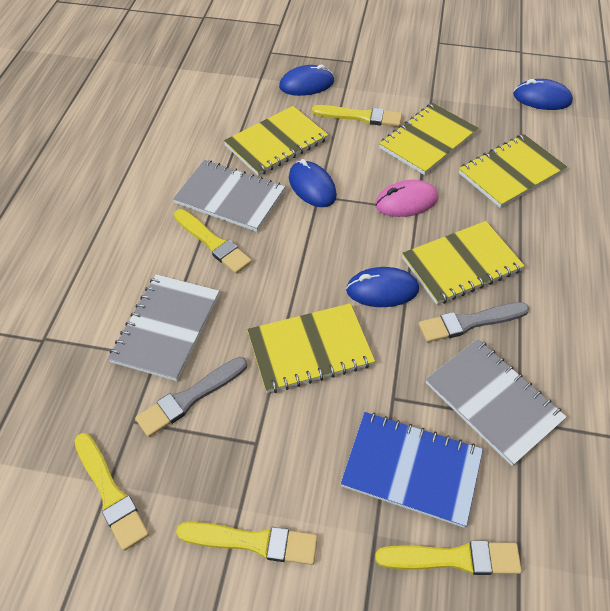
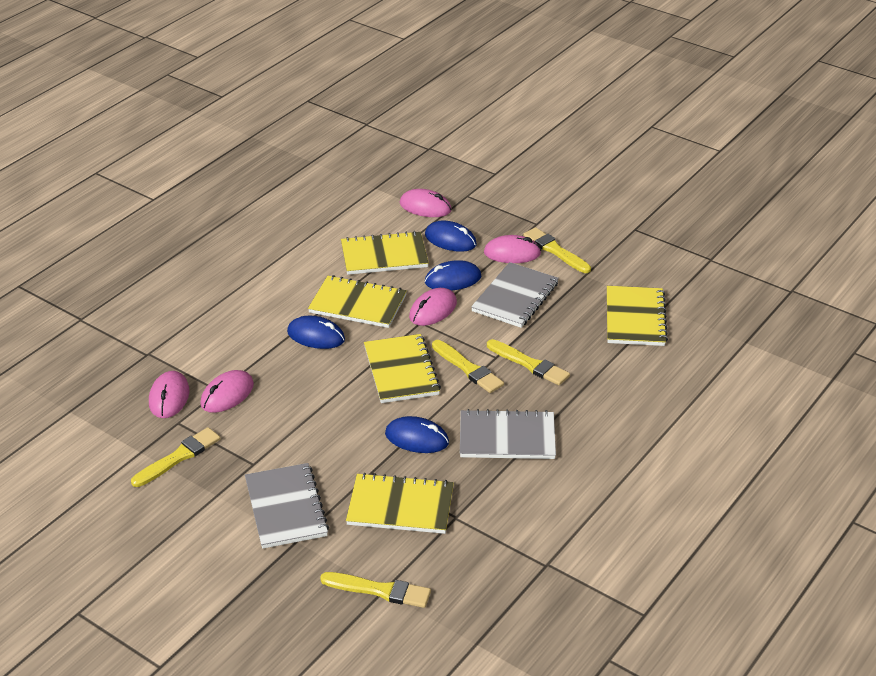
blue notebook: 1 -> 0
grey brush: 2 -> 0
pink mouse: 1 -> 5

